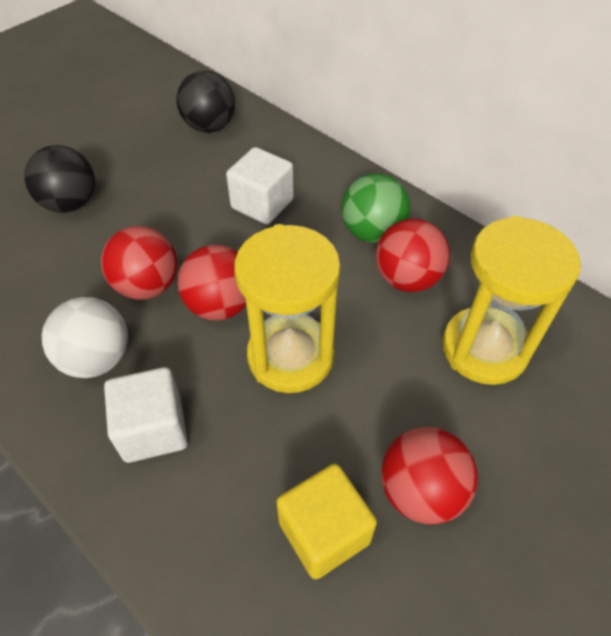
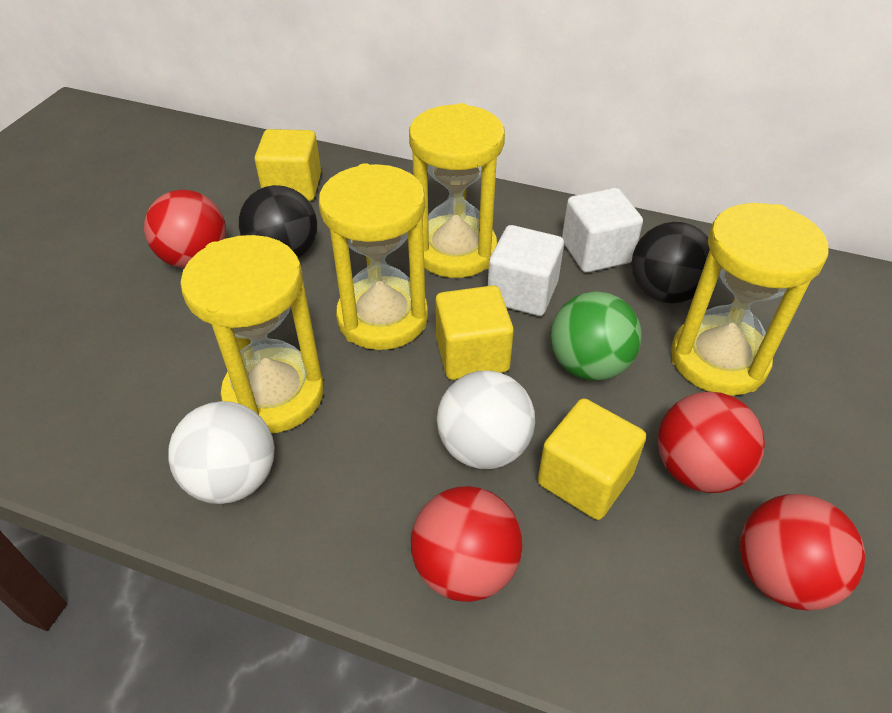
white ball: 1 -> 2
yellow cube: 1 -> 3
yellow hourglass: 2 -> 4

